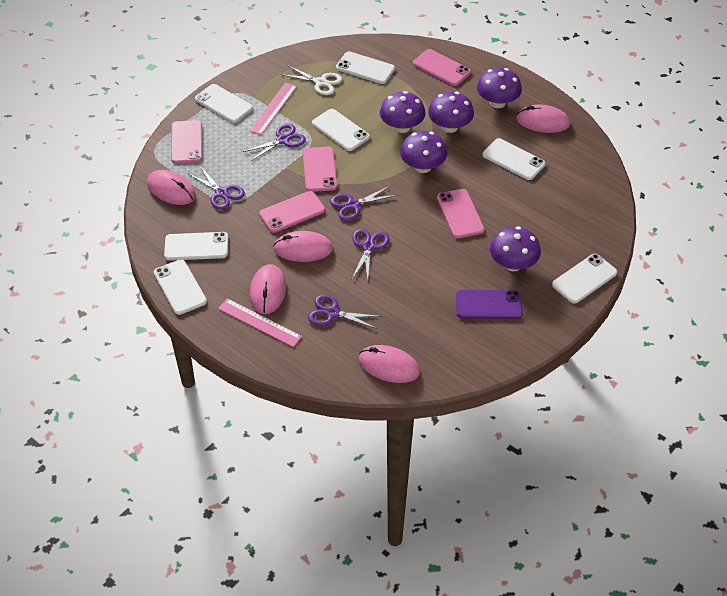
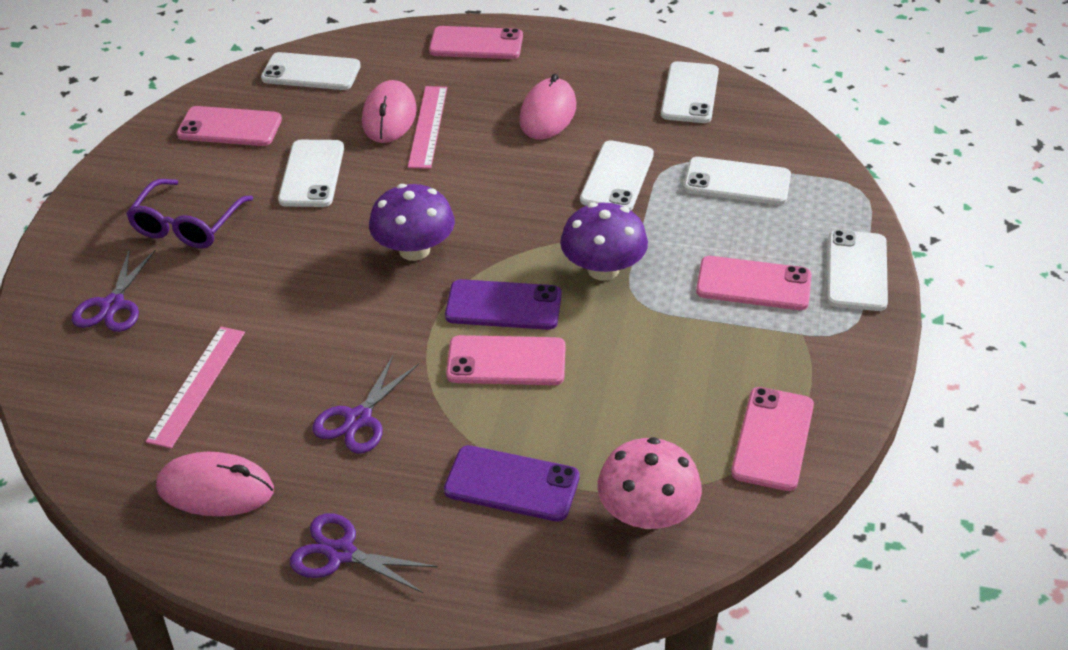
pink mouse: 5 -> 3
pink mushroom: 0 -> 1
purple glasses: 0 -> 1
purple mushroom: 5 -> 2
purple phone: 1 -> 2
purple scissors: 5 -> 3
white phone: 7 -> 6
white scissors: 1 -> 0

